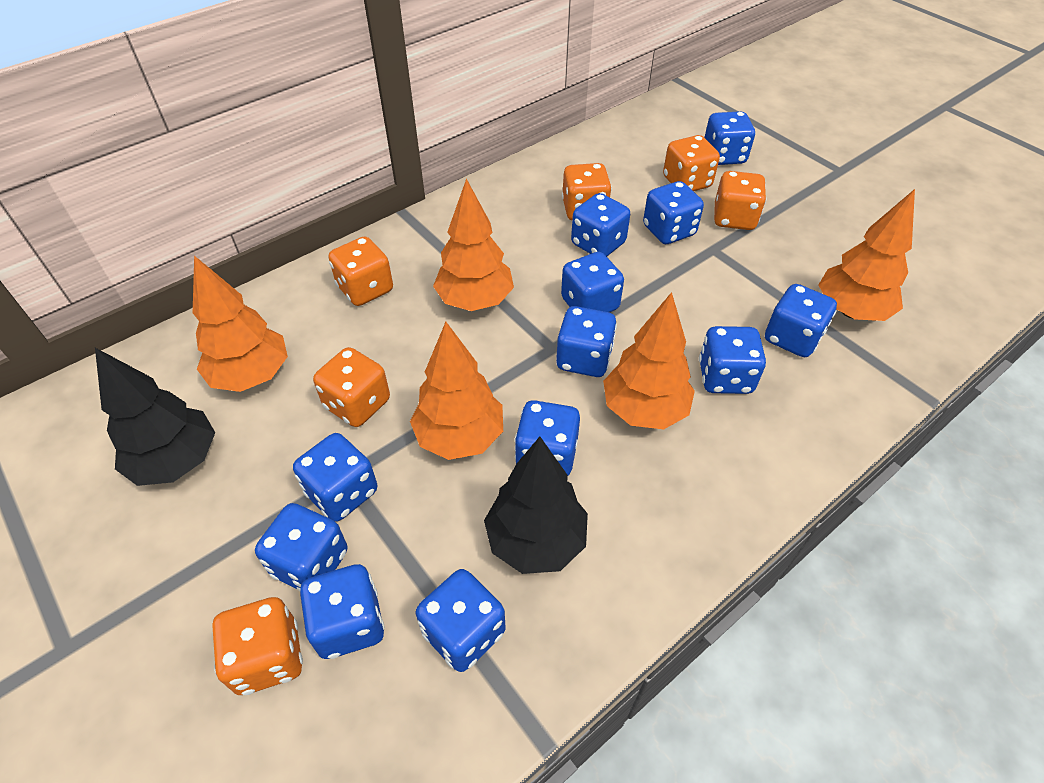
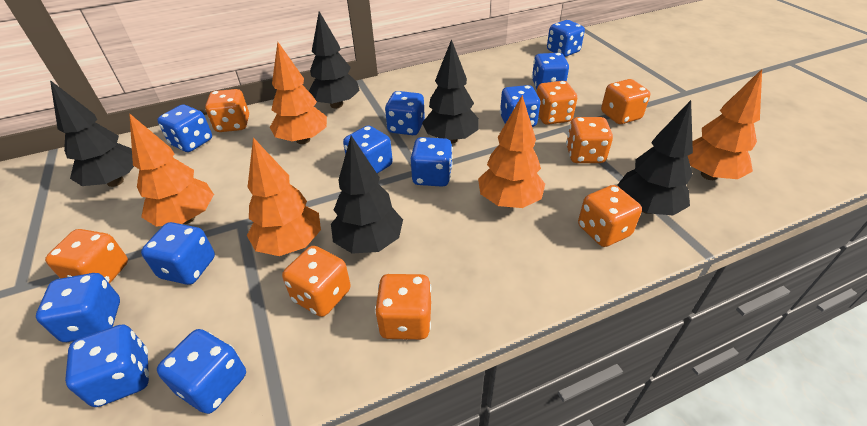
black tree: 2 -> 5
blue dice: 12 -> 11
orange dice: 6 -> 8

